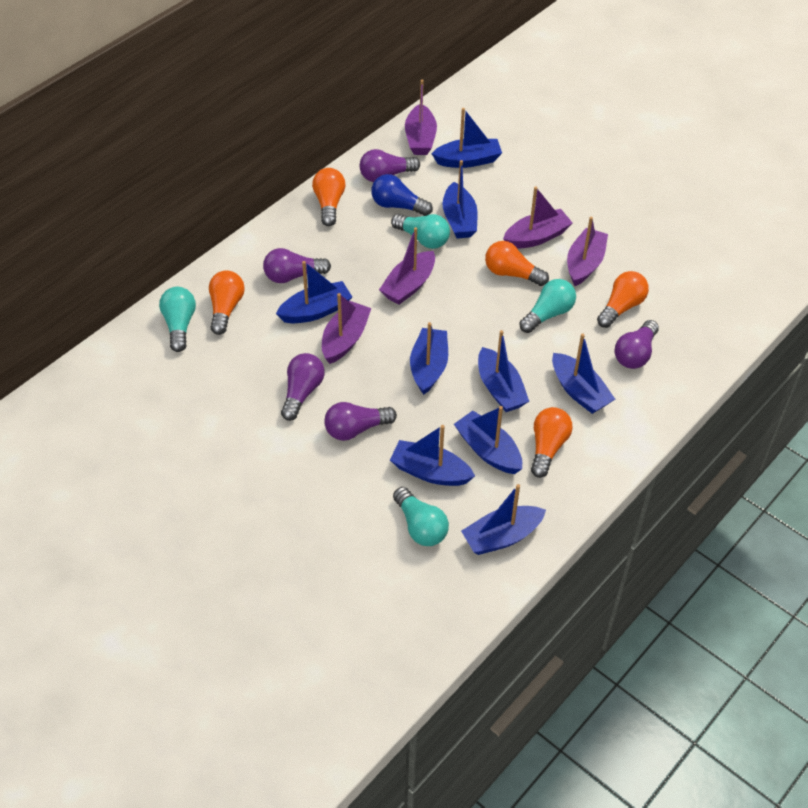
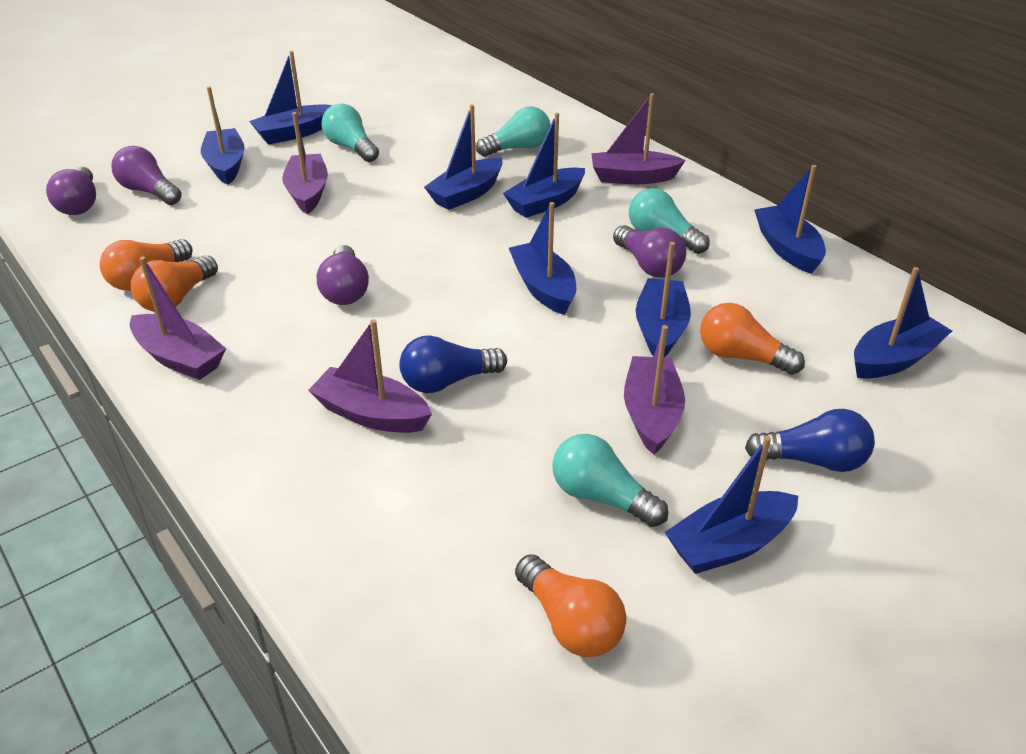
blue light bulb: 1 -> 2
orange light bulb: 5 -> 4
purple light bulb: 5 -> 4

